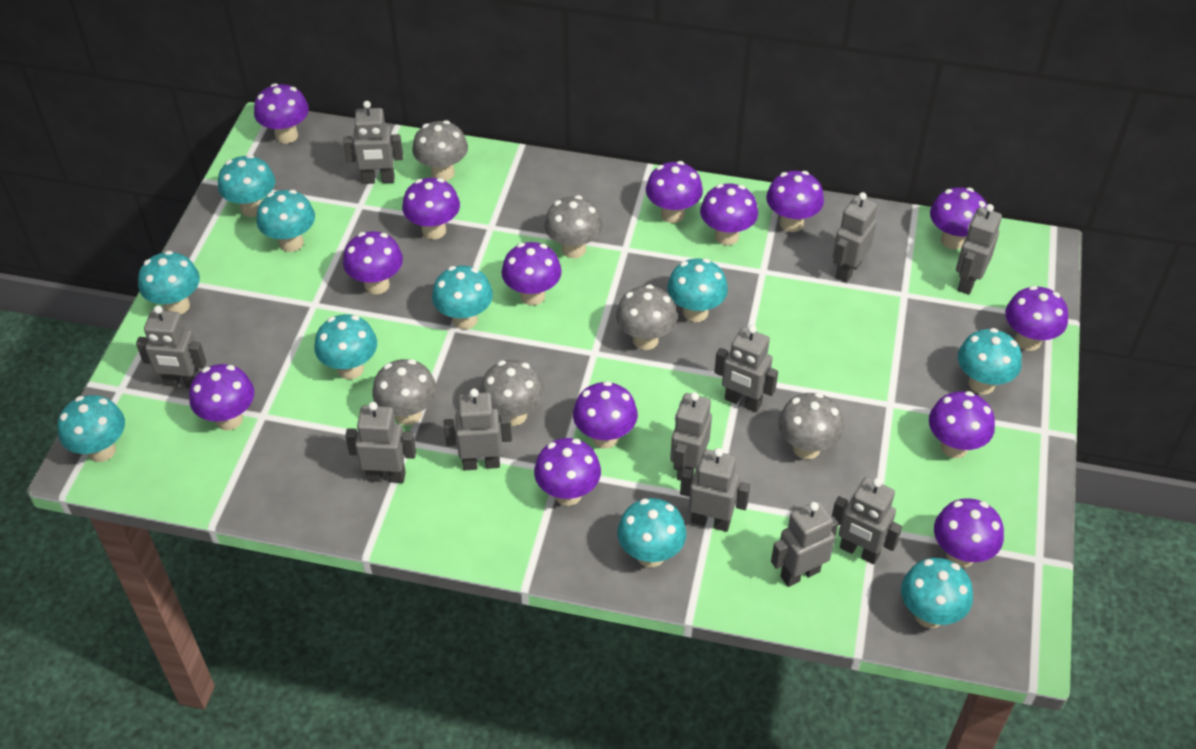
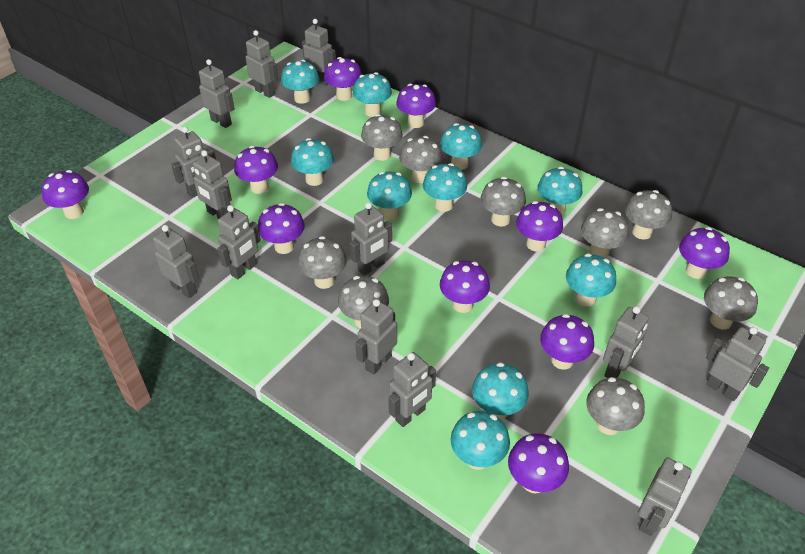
grey mushroom: 6 -> 9
grey robot: 11 -> 13
purple mushroom: 14 -> 10

